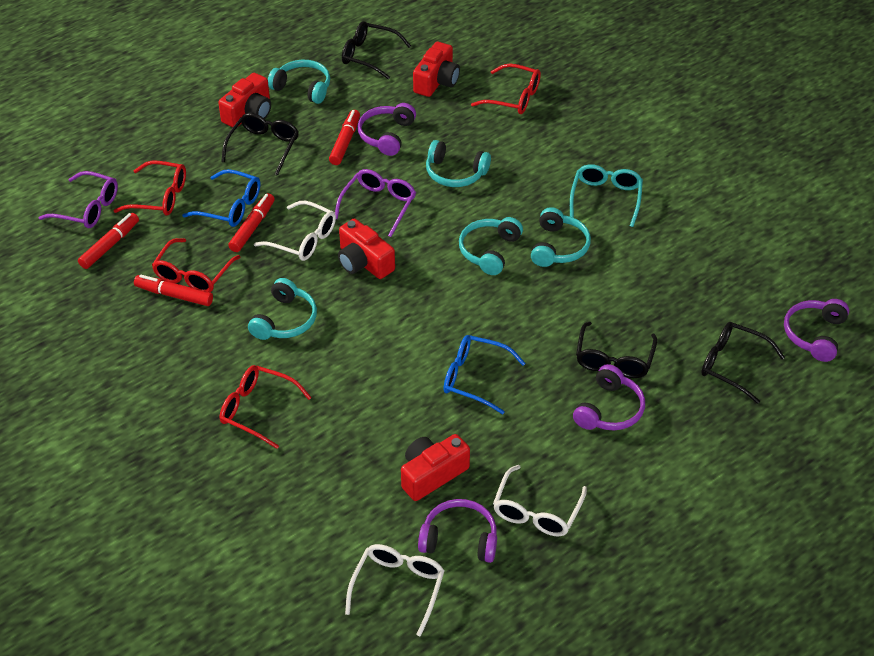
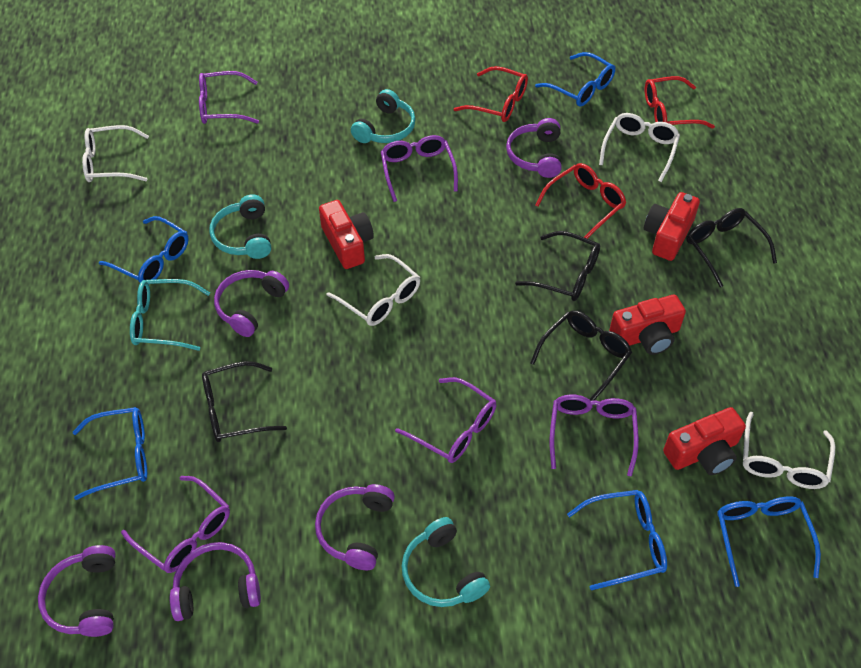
blue glasses: 2 -> 5
purple glasses: 2 -> 5
purple headphones: 4 -> 5
red glasses: 4 -> 3
red marker: 4 -> 0
turquoise headphones: 5 -> 3
white glasses: 3 -> 4

